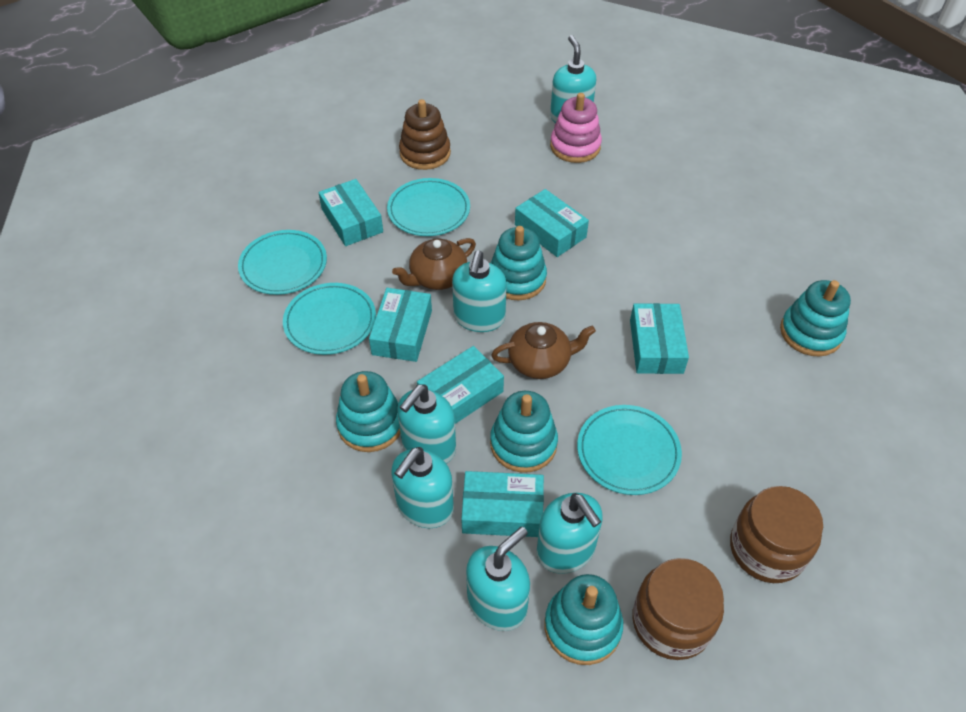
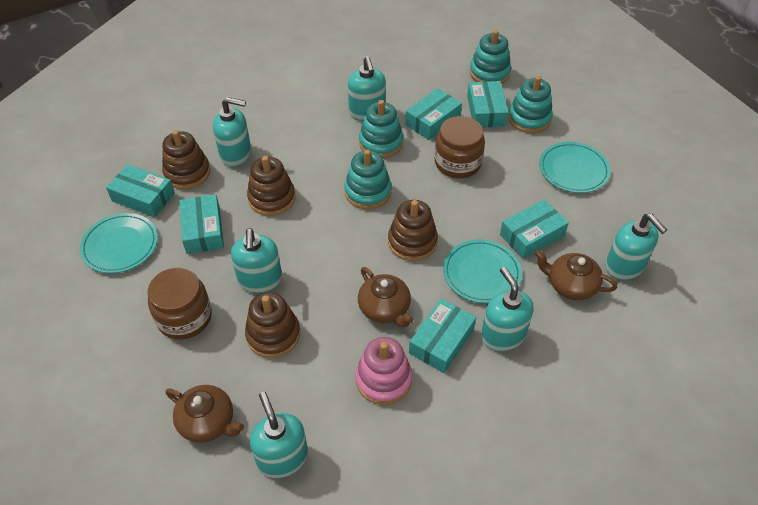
brown stacking toy: 1 -> 4
brown teapot: 2 -> 3
turquoise plate: 4 -> 3
turquoise stacking toy: 5 -> 4

